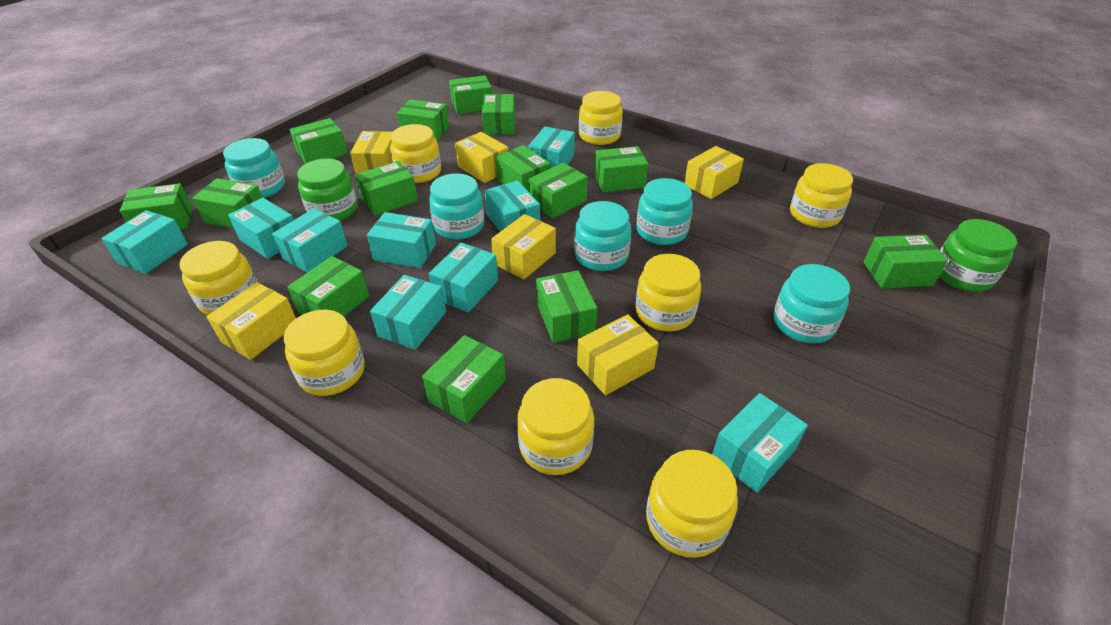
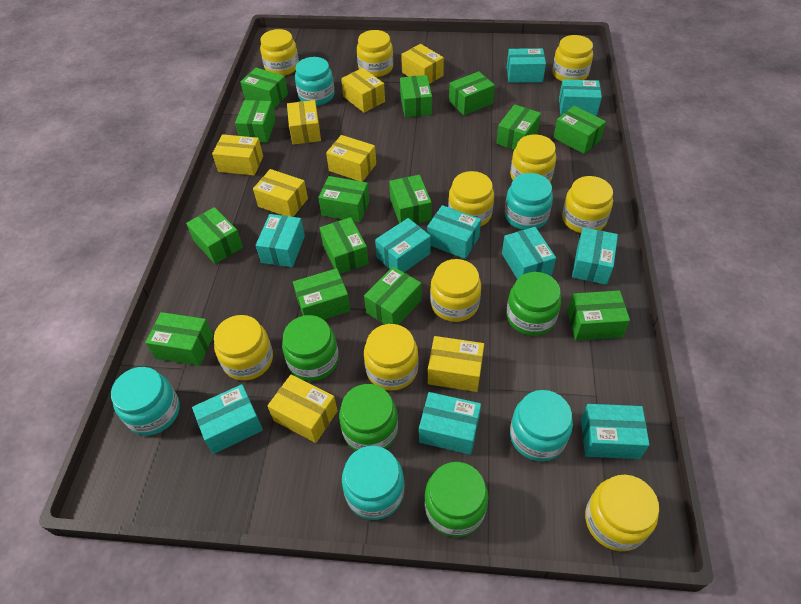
green jar: 2 -> 4
turquoise box: 9 -> 10
yellow box: 6 -> 8
yellow jar: 8 -> 10

